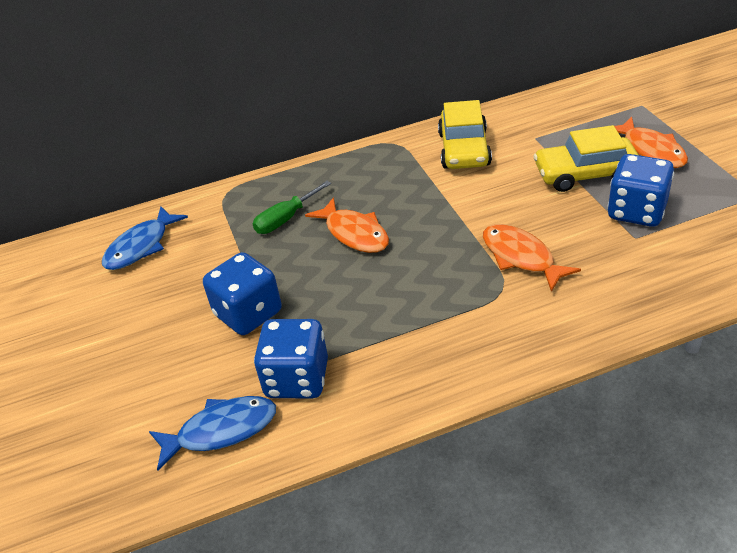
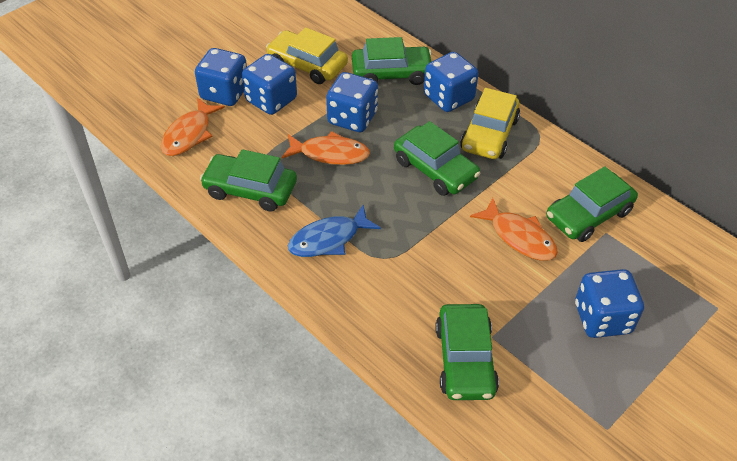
blue dice: 3 -> 5
blue fish: 2 -> 1
green car: 0 -> 5
green screwdriver: 1 -> 0

